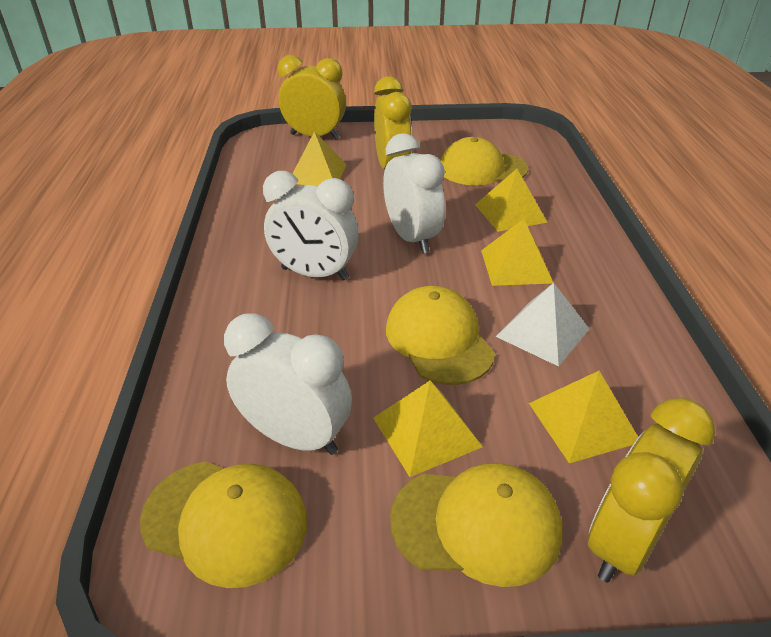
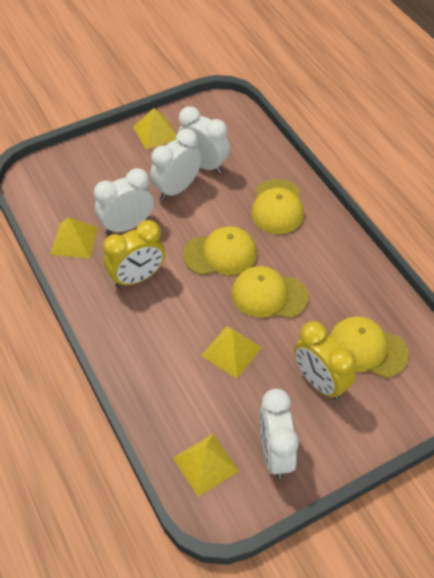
white clock: 3 -> 4
white pyramid: 1 -> 0
yellow clock: 3 -> 2
yellow pyramid: 5 -> 4

